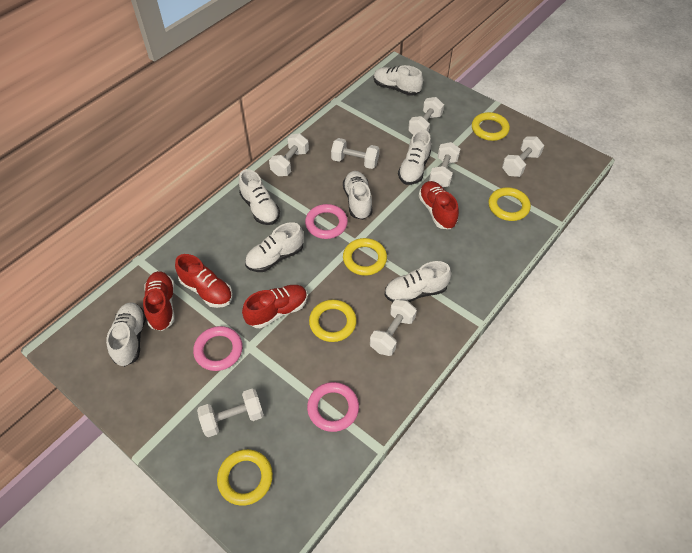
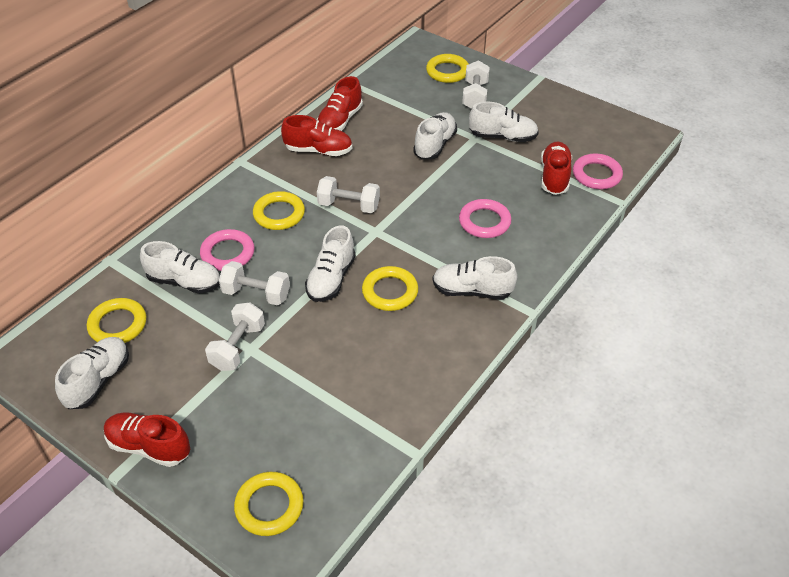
white dumbbell: 7 -> 4
white shoe: 7 -> 6

